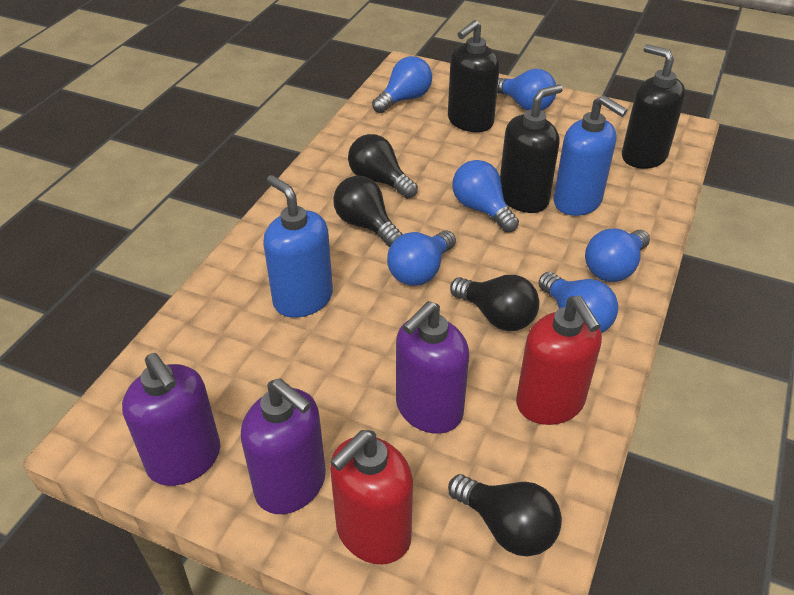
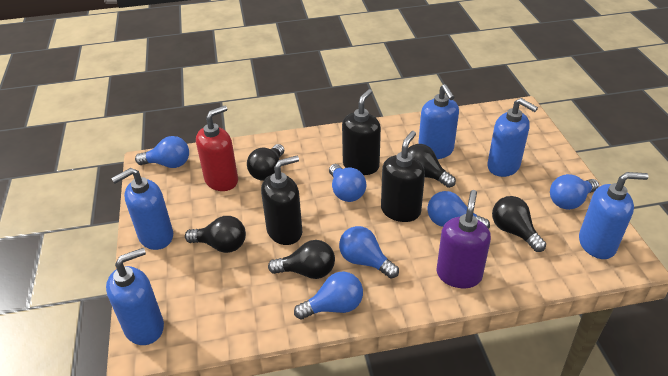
black light bulb: 4 -> 5
blue soap dispenser: 2 -> 5
purple soap dispenser: 3 -> 1
red soap dispenser: 2 -> 1

